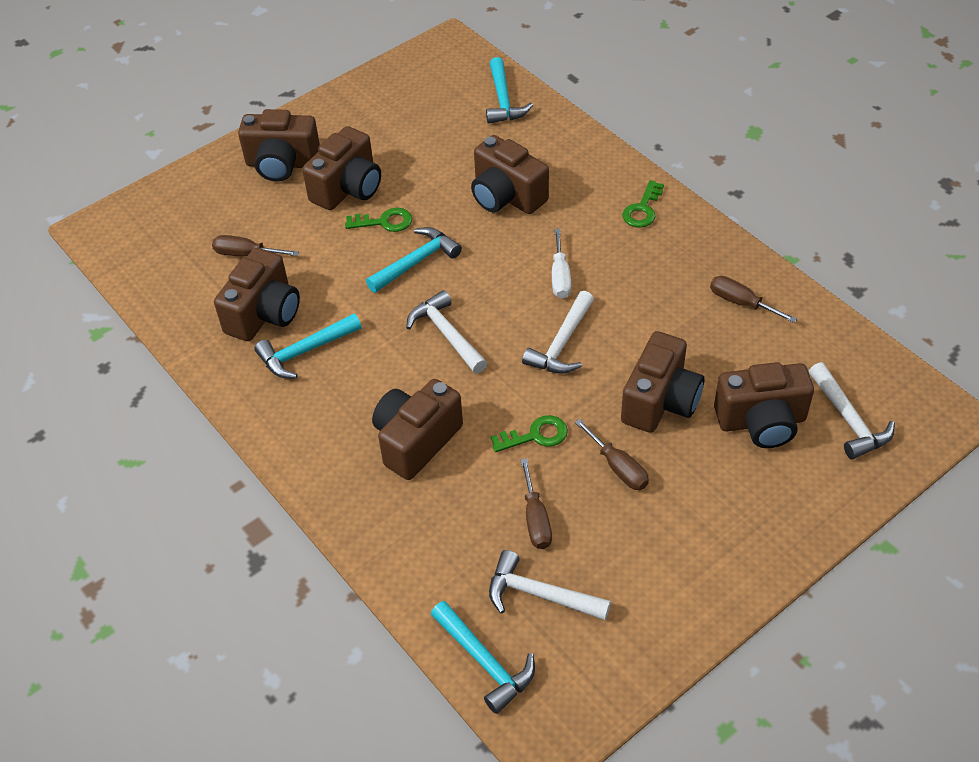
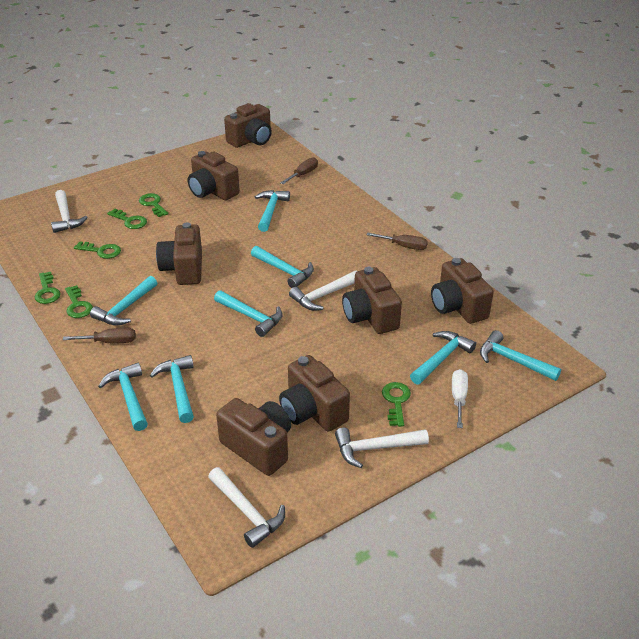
brown screwdriver: 4 -> 3
green key: 3 -> 6
turquoise hammer: 4 -> 8

